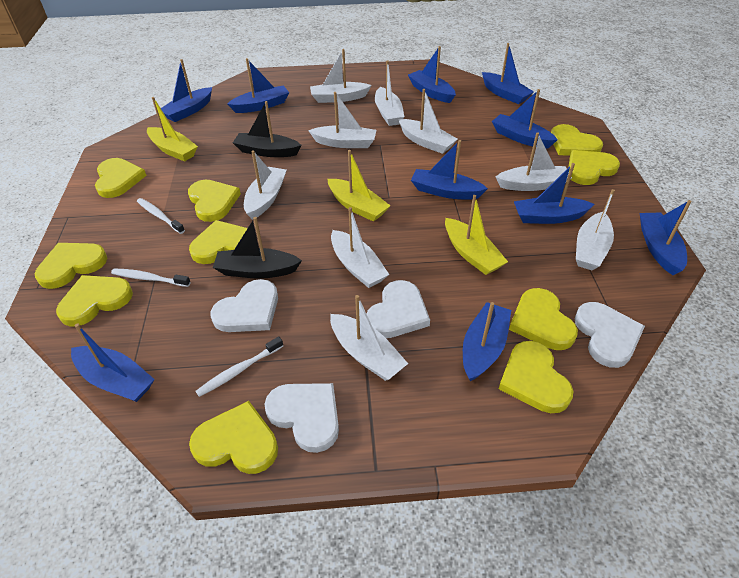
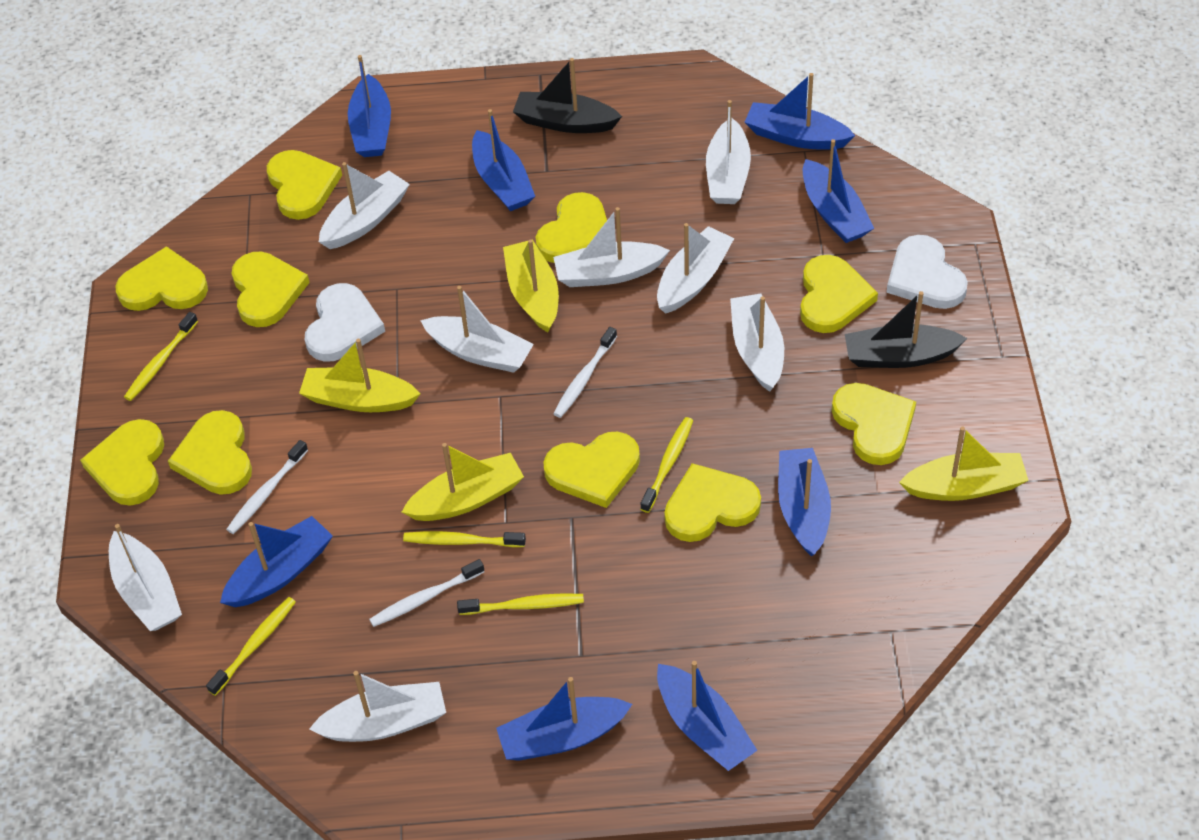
blue boat: 10 -> 8
white boat: 9 -> 8
white heart: 4 -> 2
yellow boat: 3 -> 4
yellow toothbrush: 0 -> 5

